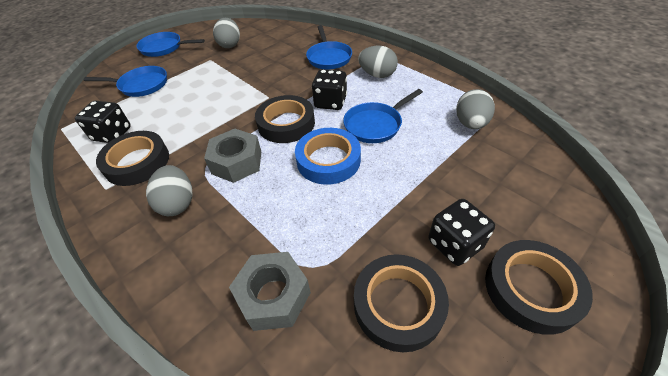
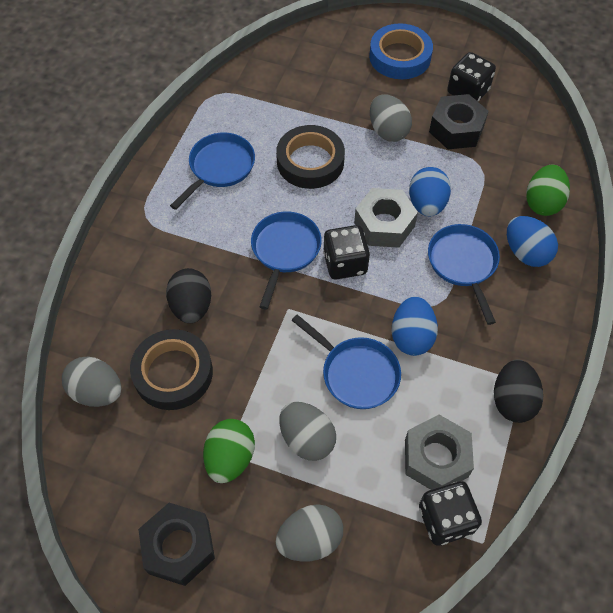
black egg: 0 -> 2
black nut: 0 -> 2
black tape: 4 -> 2
blue egg: 0 -> 3
green egg: 0 -> 2

